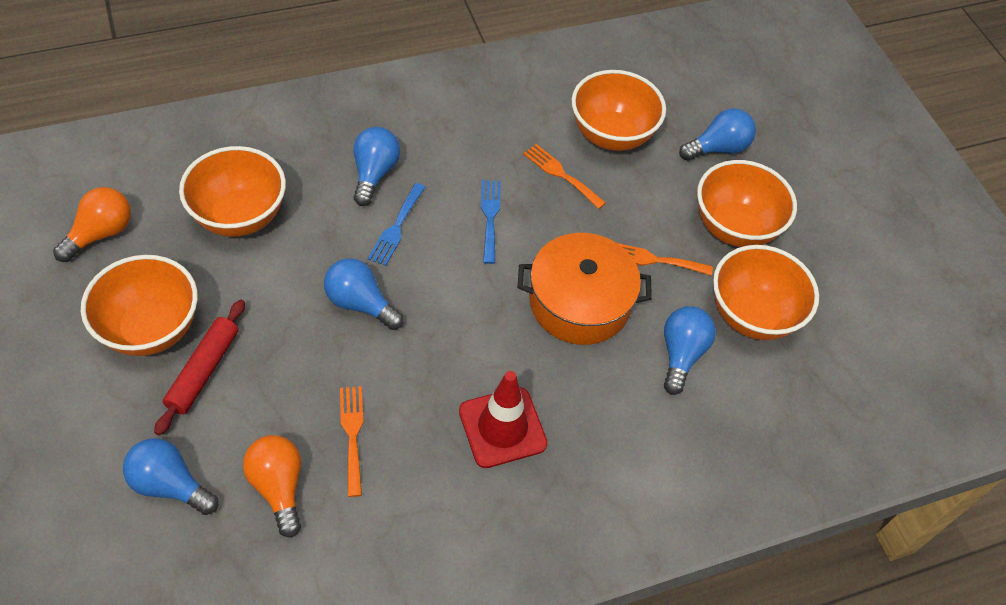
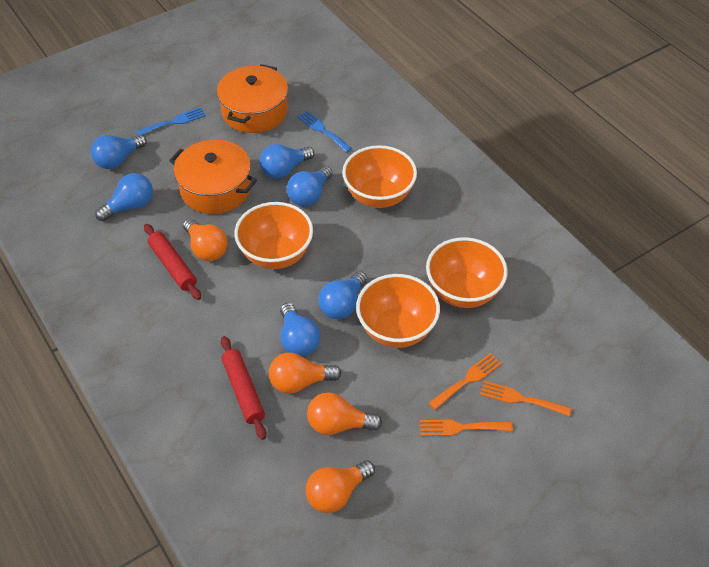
blue light bulb: 5 -> 6
orange bowl: 5 -> 4
orange light bulb: 2 -> 4
orange pot: 1 -> 2
red rolling pin: 1 -> 2
red traffic cone: 1 -> 0

